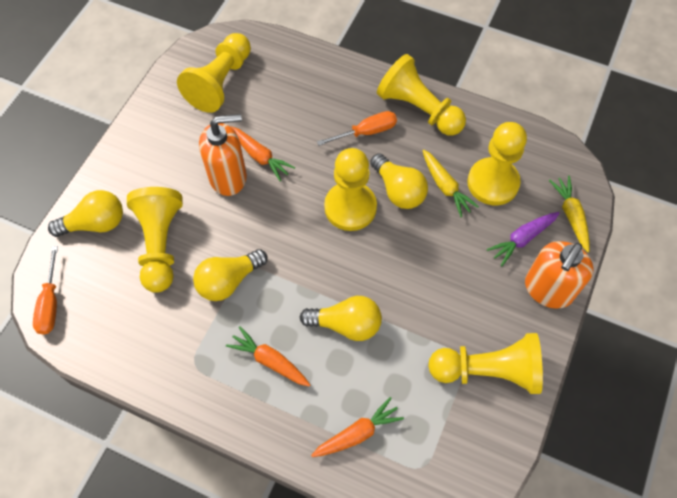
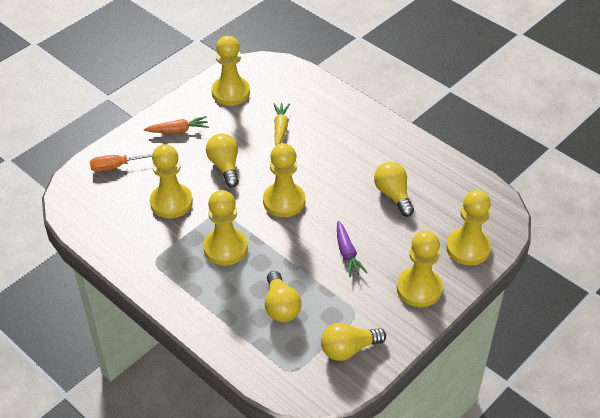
orange carrot: 3 -> 1
orange screwdriver: 2 -> 1
orange soap dispenser: 2 -> 0
yellow carrot: 2 -> 1

